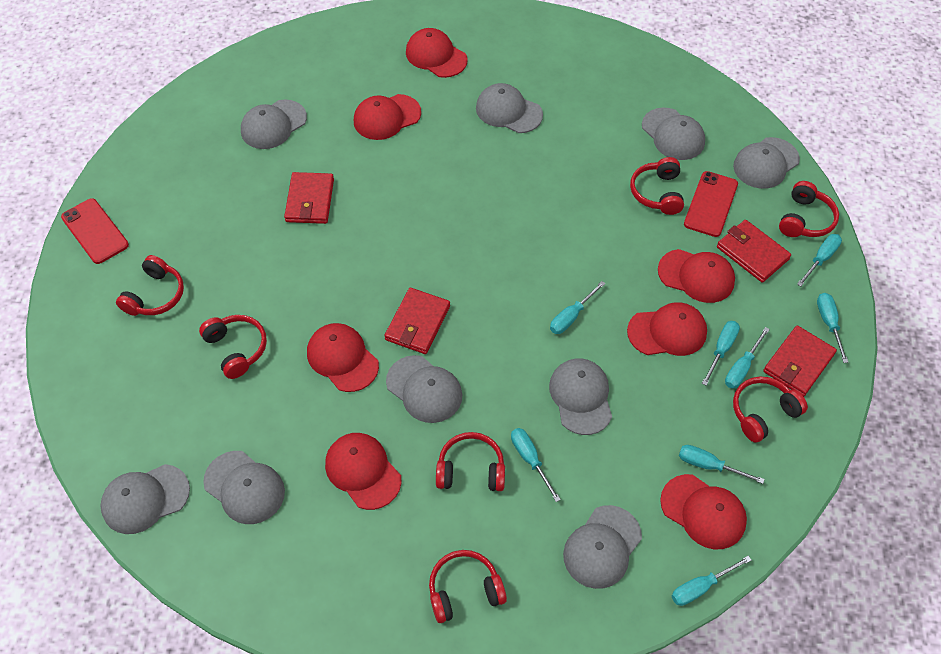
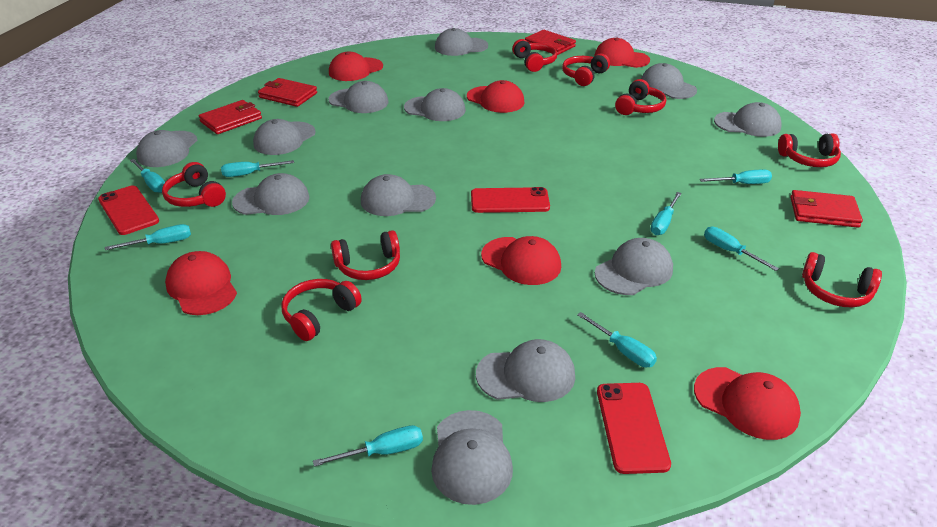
grey cap: 9 -> 12
red cap: 7 -> 6
red headphones: 7 -> 8
red phone: 2 -> 3

